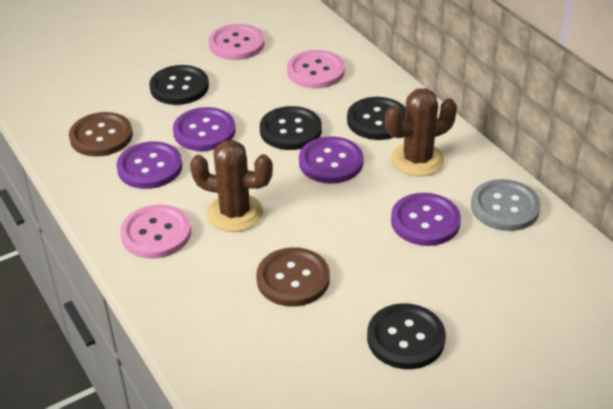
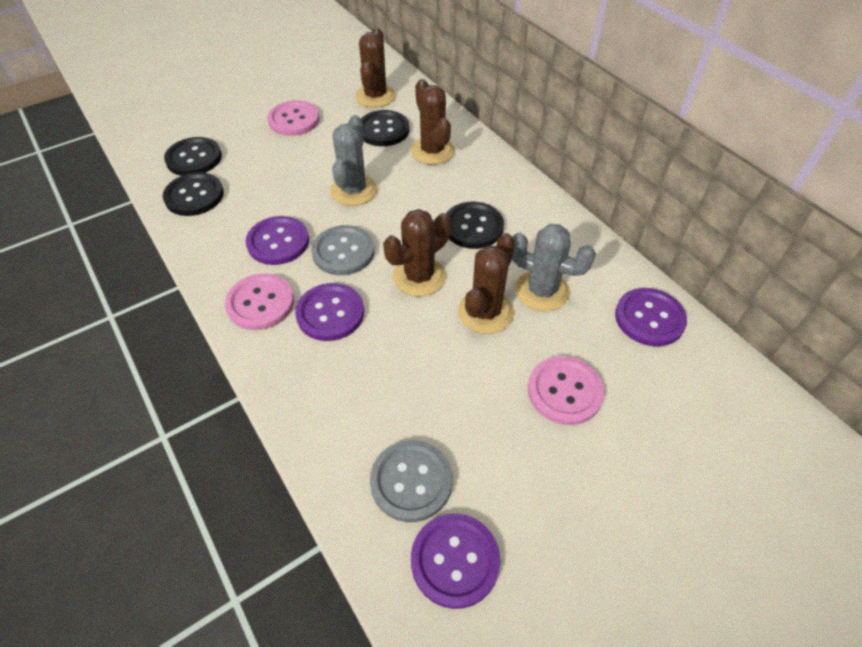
brown button: 2 -> 0
brown cactus: 2 -> 4
grey button: 1 -> 2
grey cactus: 0 -> 2

